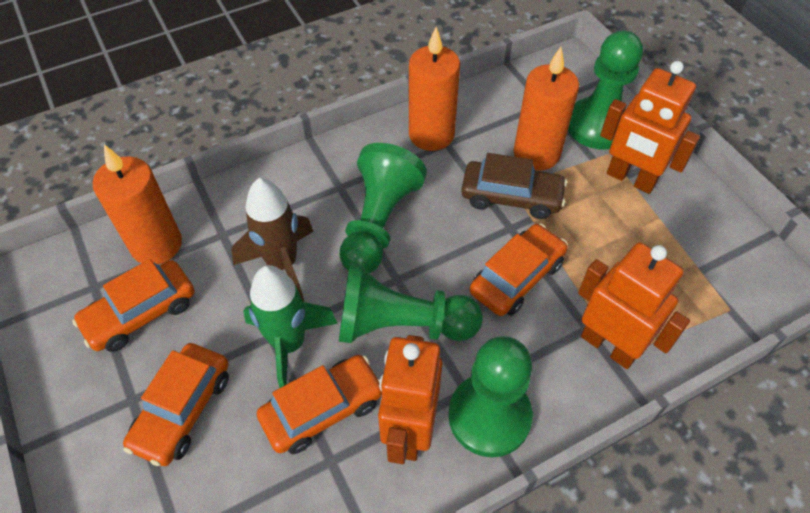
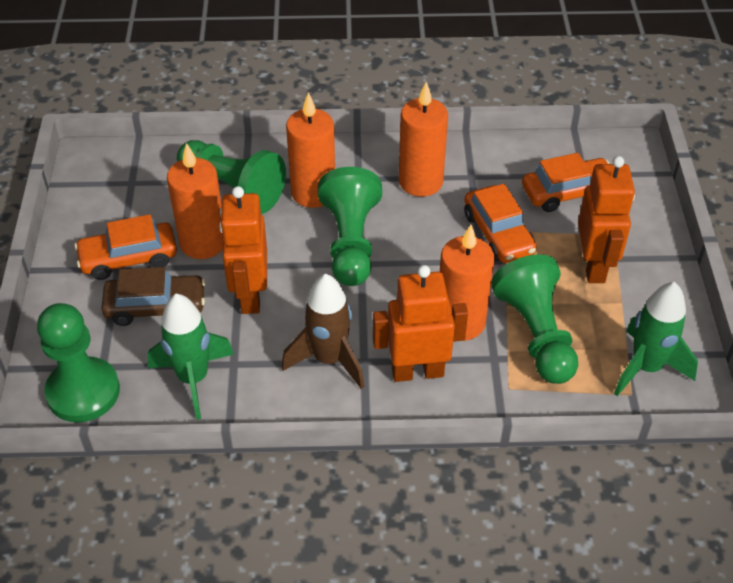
green rocket: 1 -> 2
orange candle: 3 -> 4
orange car: 4 -> 3

